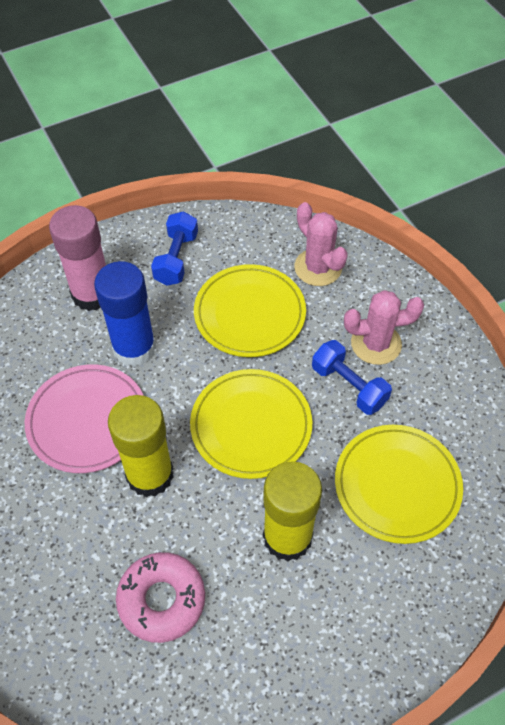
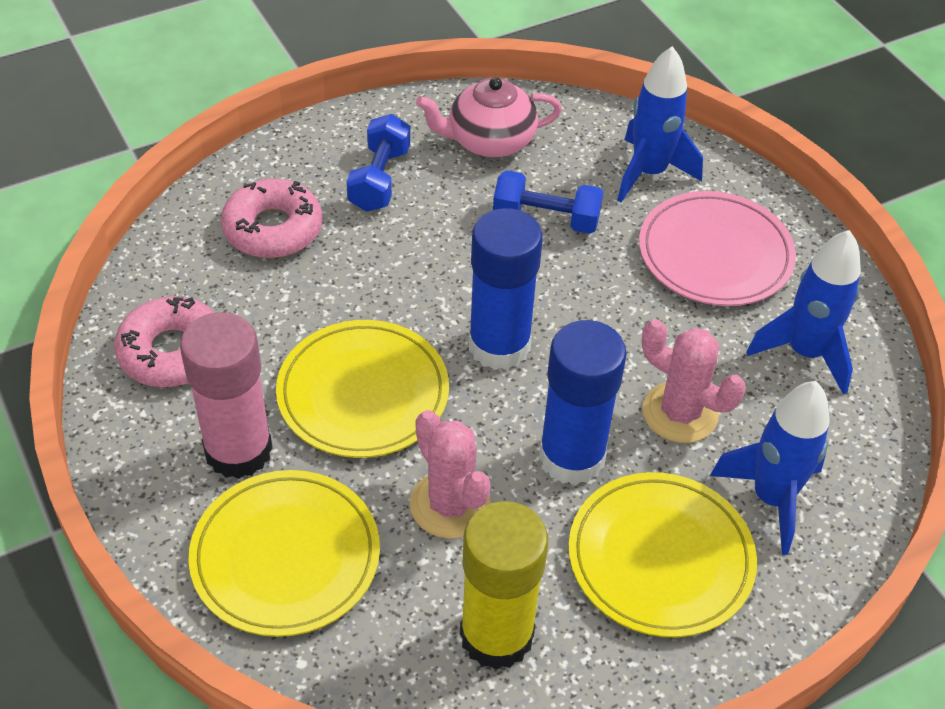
blue glue stick: 1 -> 2
blue rocket: 0 -> 3
pink donut: 1 -> 2
pink teapot: 0 -> 1
yellow glue stick: 2 -> 1

